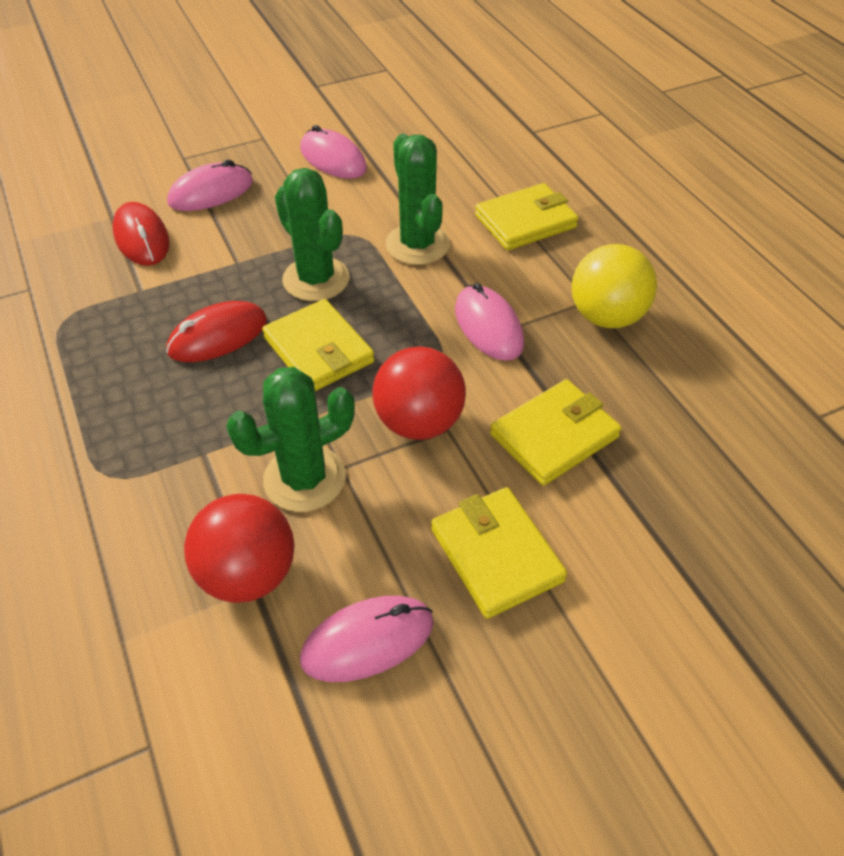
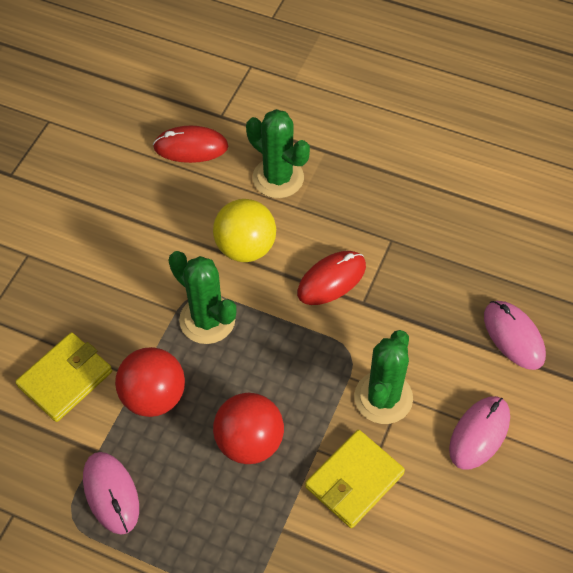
pink mouse: 4 -> 3
yellow wallet: 4 -> 2

